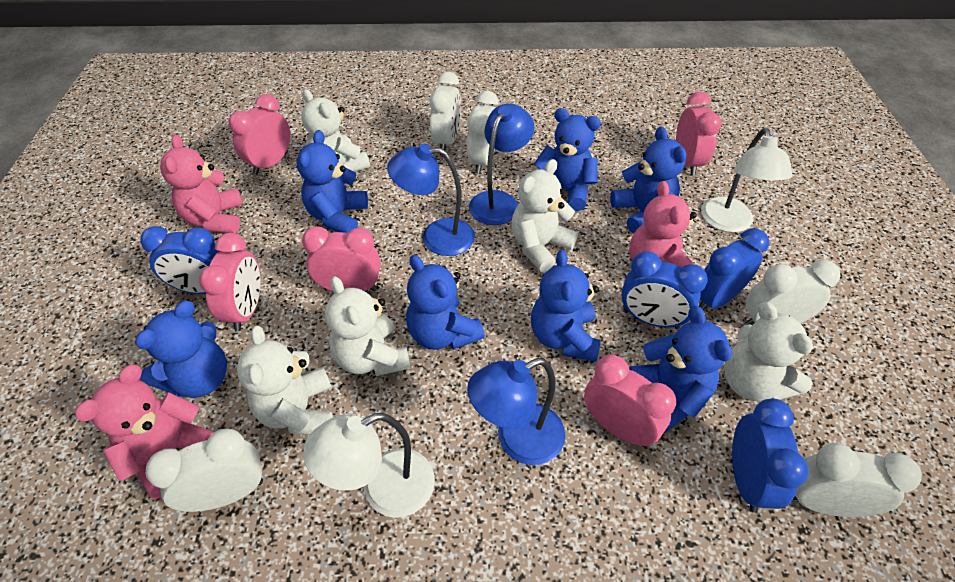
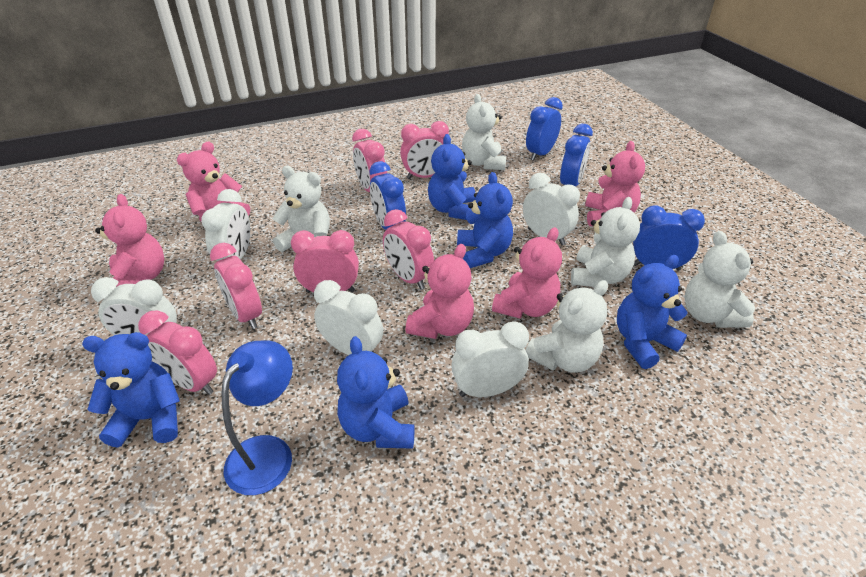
blue lamp: 3 -> 1
blue teddy bear: 7 -> 5
pink clock: 5 -> 6
pink teddy bear: 3 -> 5
white lamp: 2 -> 0

